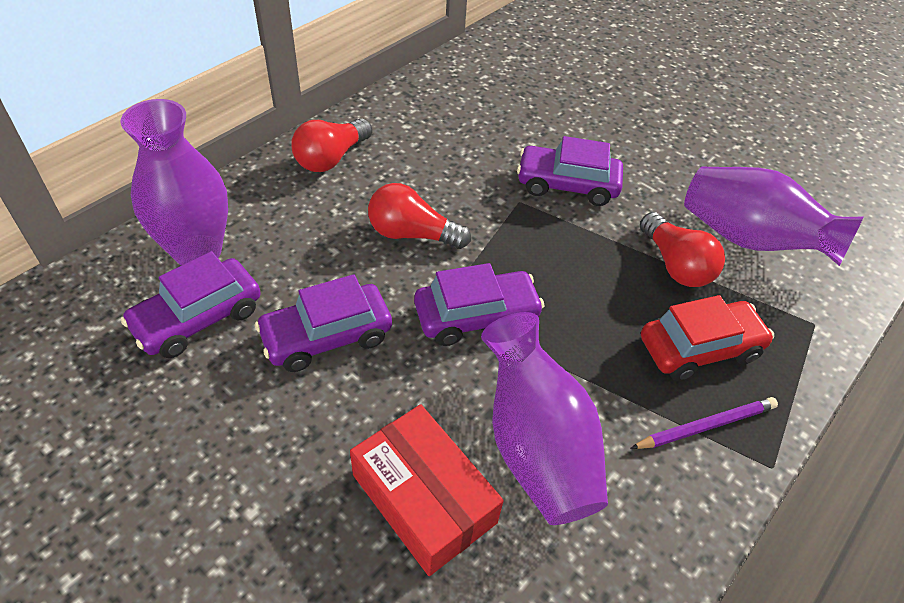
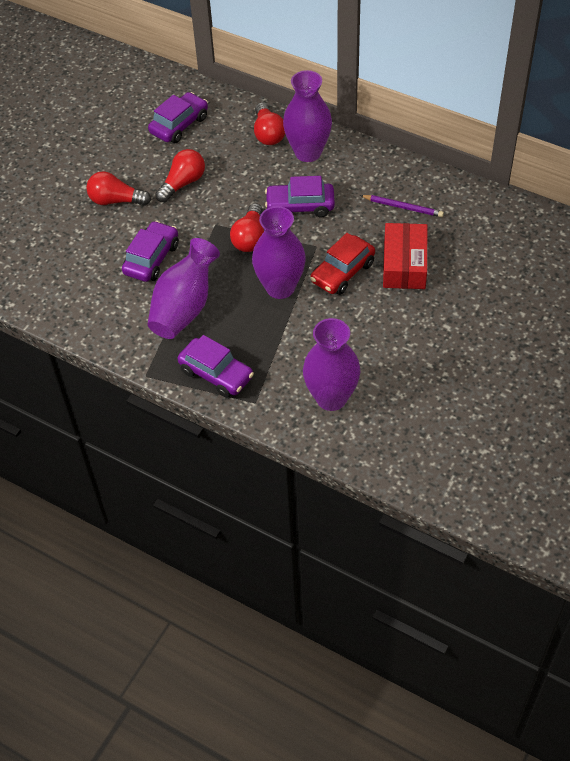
purple vase: 3 -> 4
red light bulb: 3 -> 4

